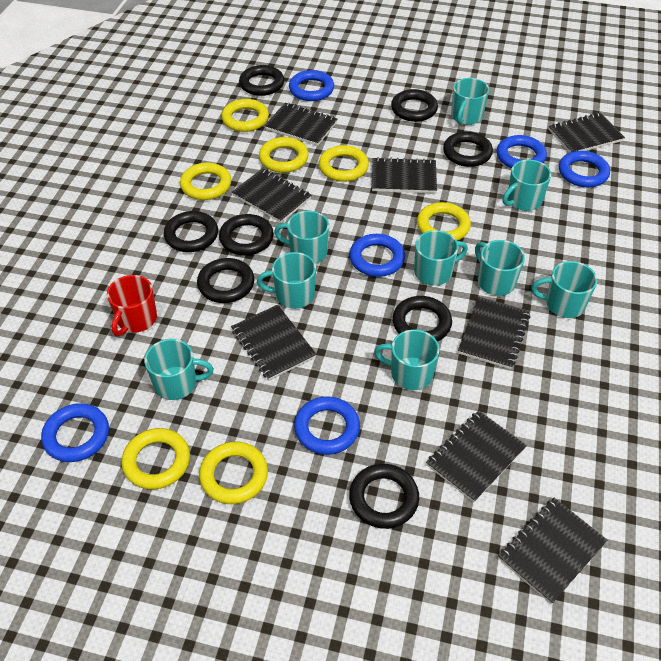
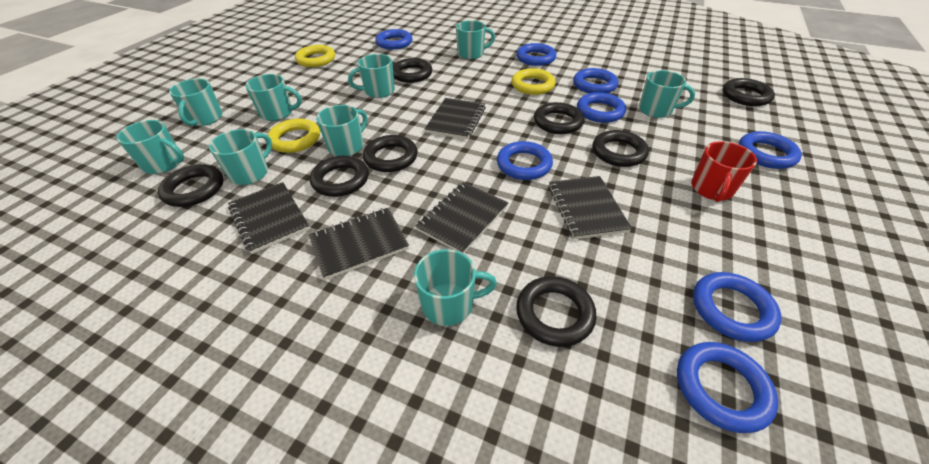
black notebook: 8 -> 5
blue ring: 6 -> 8
yellow ring: 7 -> 3

